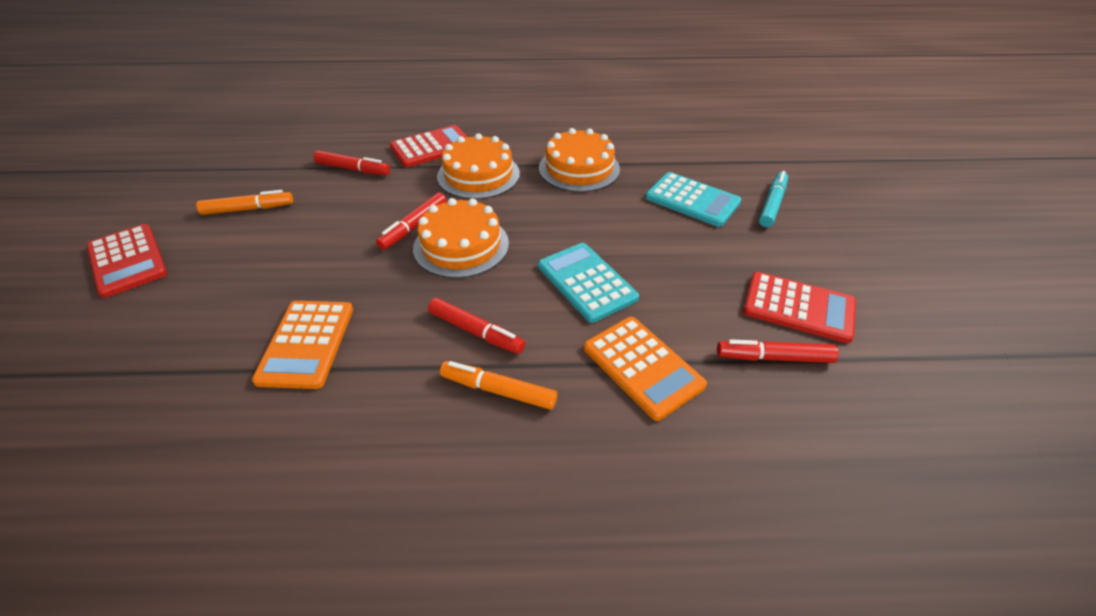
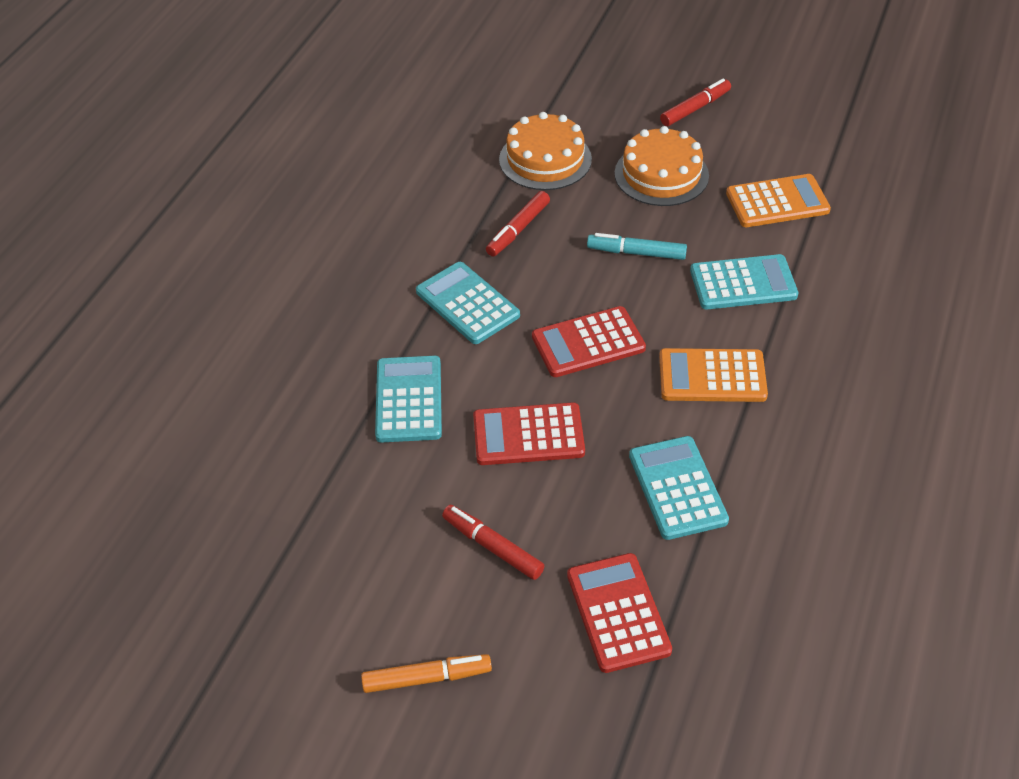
orange cake: 3 -> 2
orange marker: 2 -> 1
red marker: 4 -> 3
turquoise calculator: 2 -> 4

